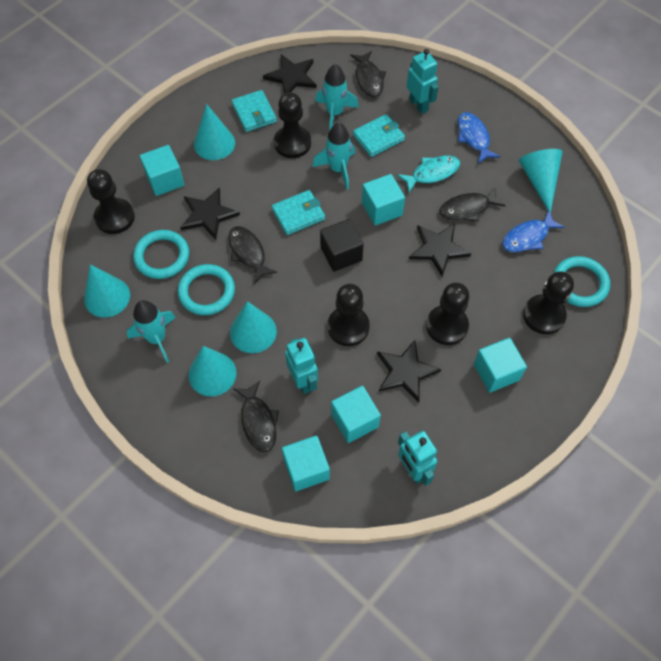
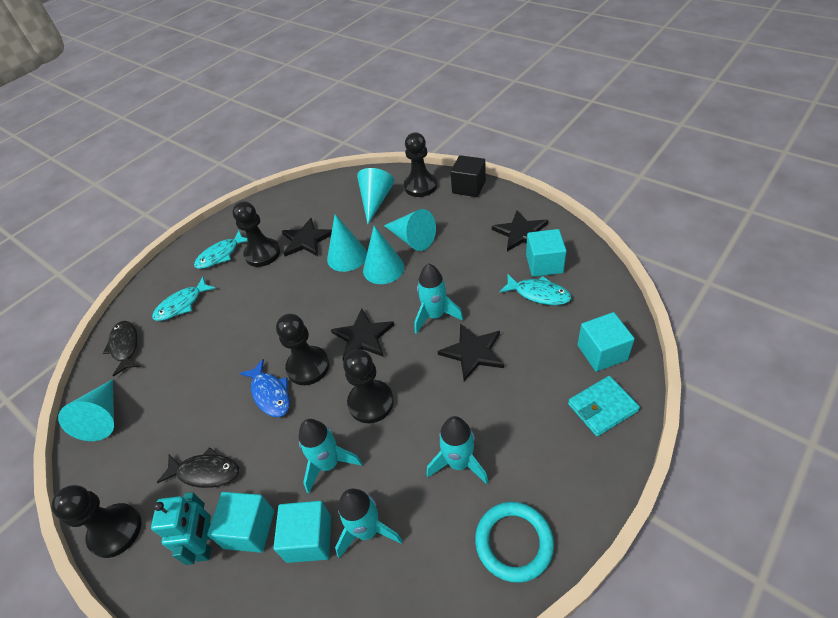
black fish: 4 -> 2
blue fish: 2 -> 1
turquoise cube: 5 -> 4
turquoise fish: 1 -> 3
turquoise ring: 3 -> 1
turquoise robot: 3 -> 1
turquoise rocket: 3 -> 4
turquoise wallet: 3 -> 1

